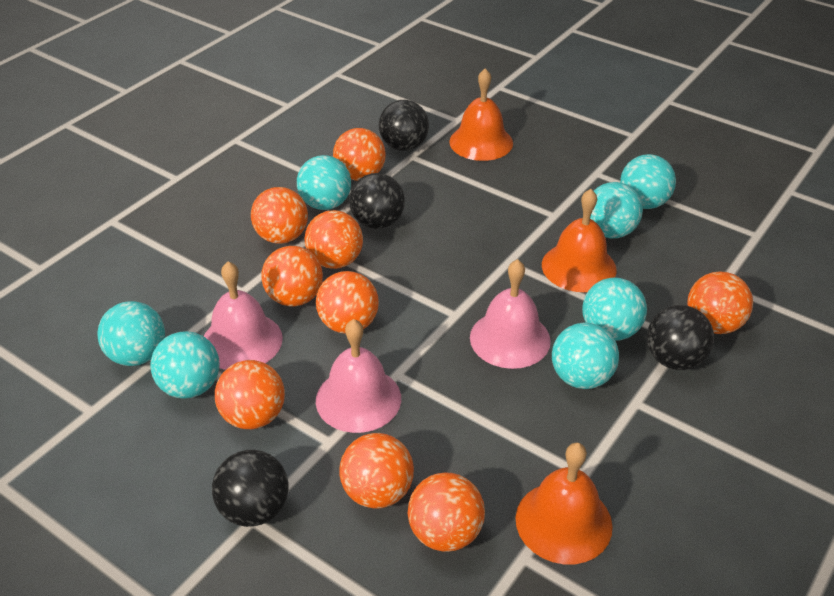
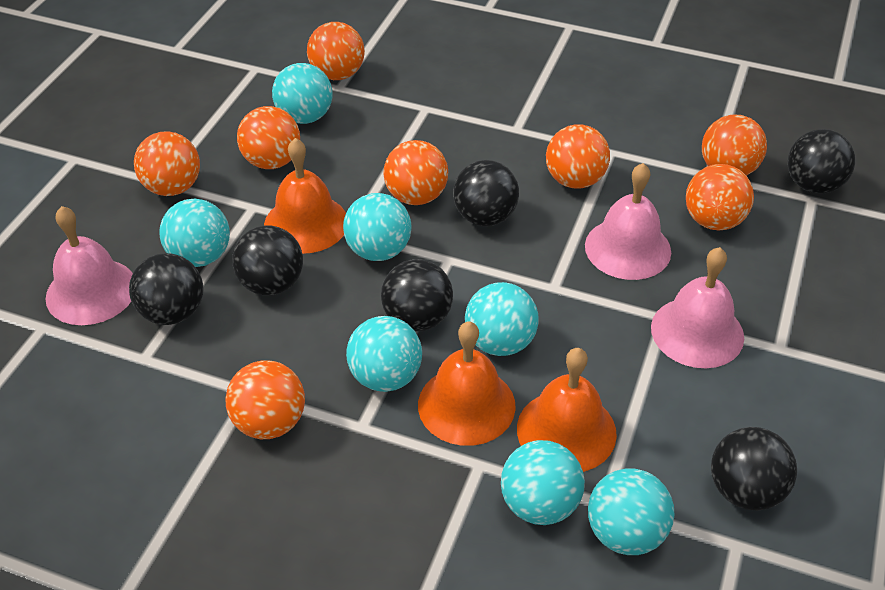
black ball: 4 -> 6
orange ball: 9 -> 8

